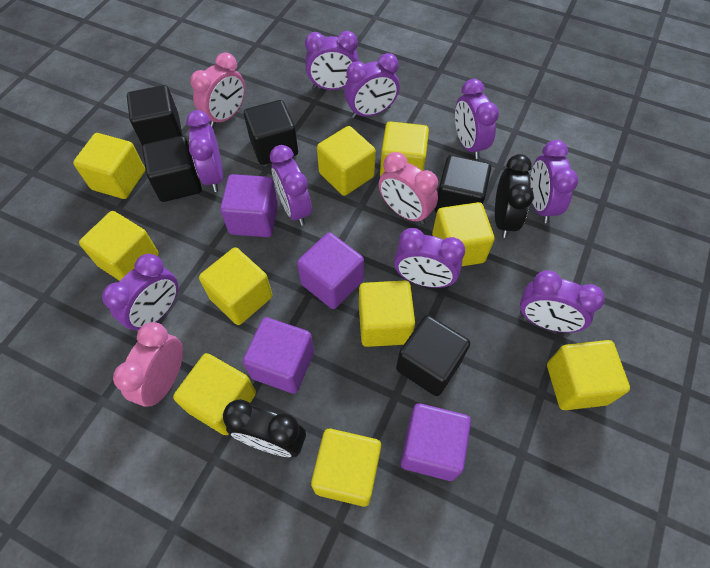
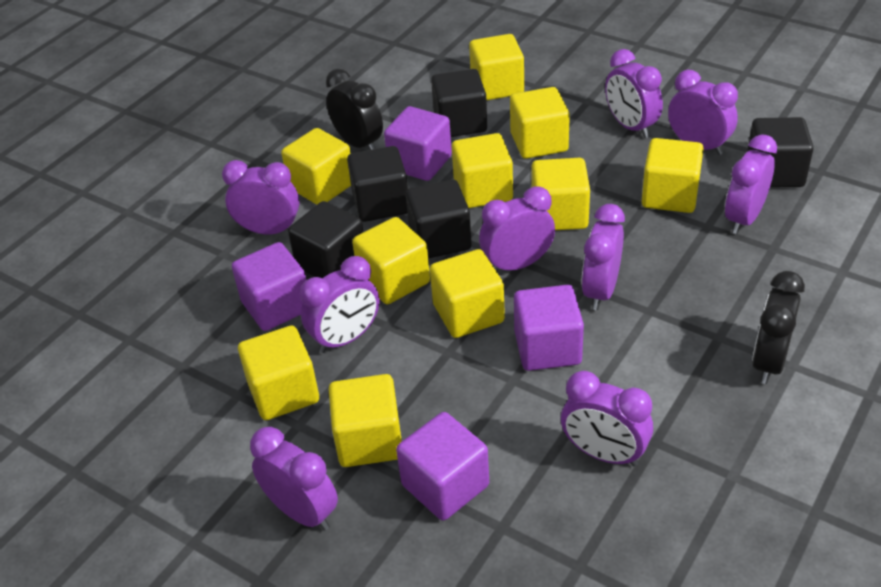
pink clock: 3 -> 0

